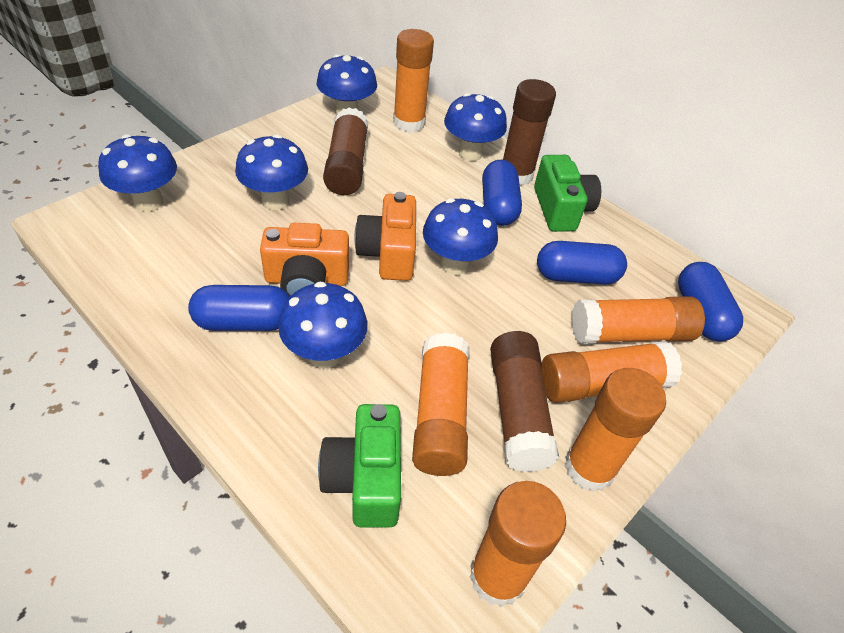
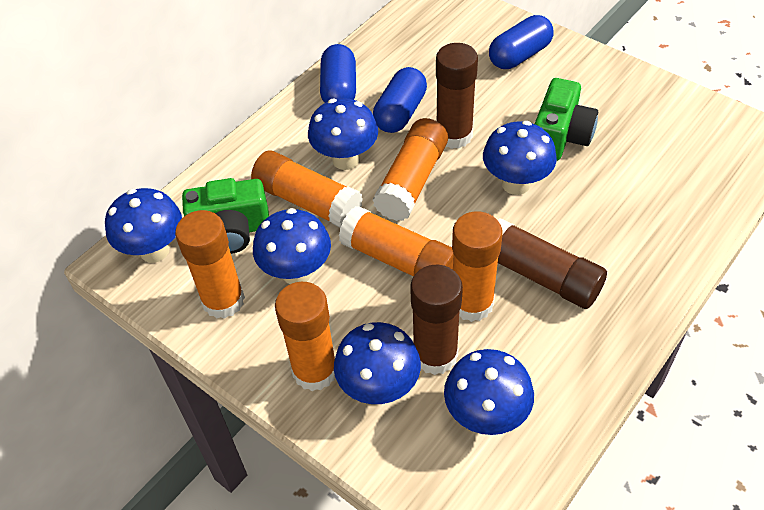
blue capsule: 4 -> 3
orange camera: 2 -> 0

